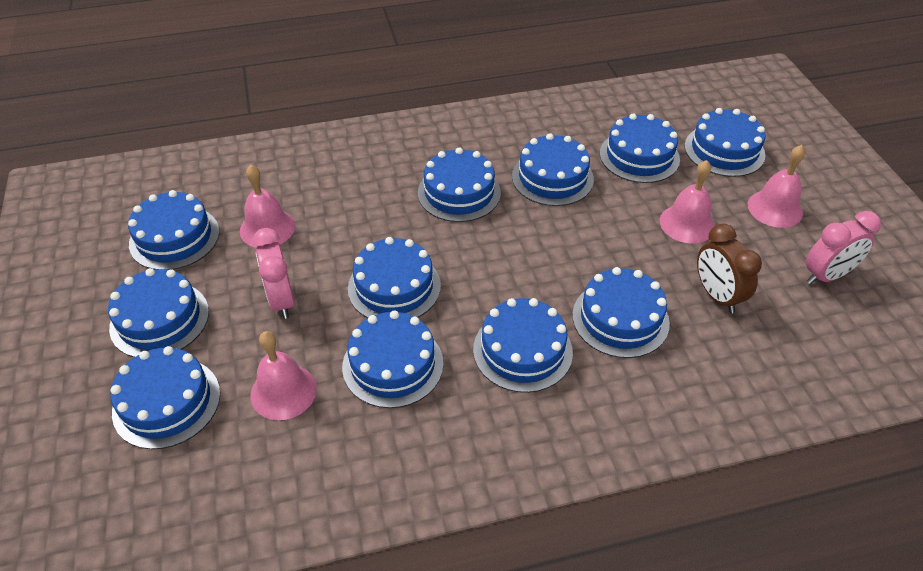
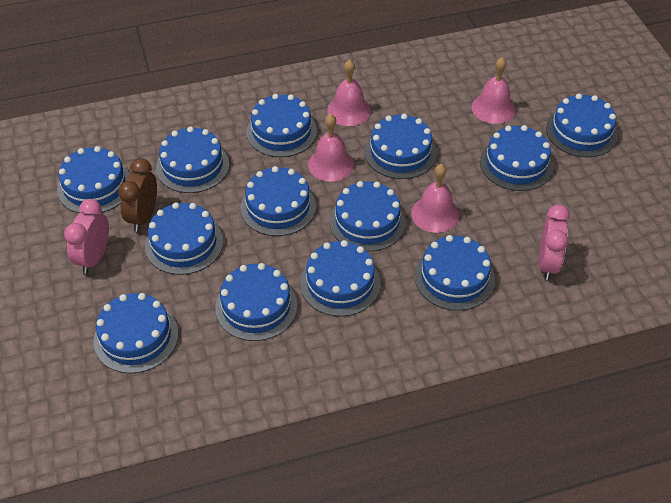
blue cake: 11 -> 13

